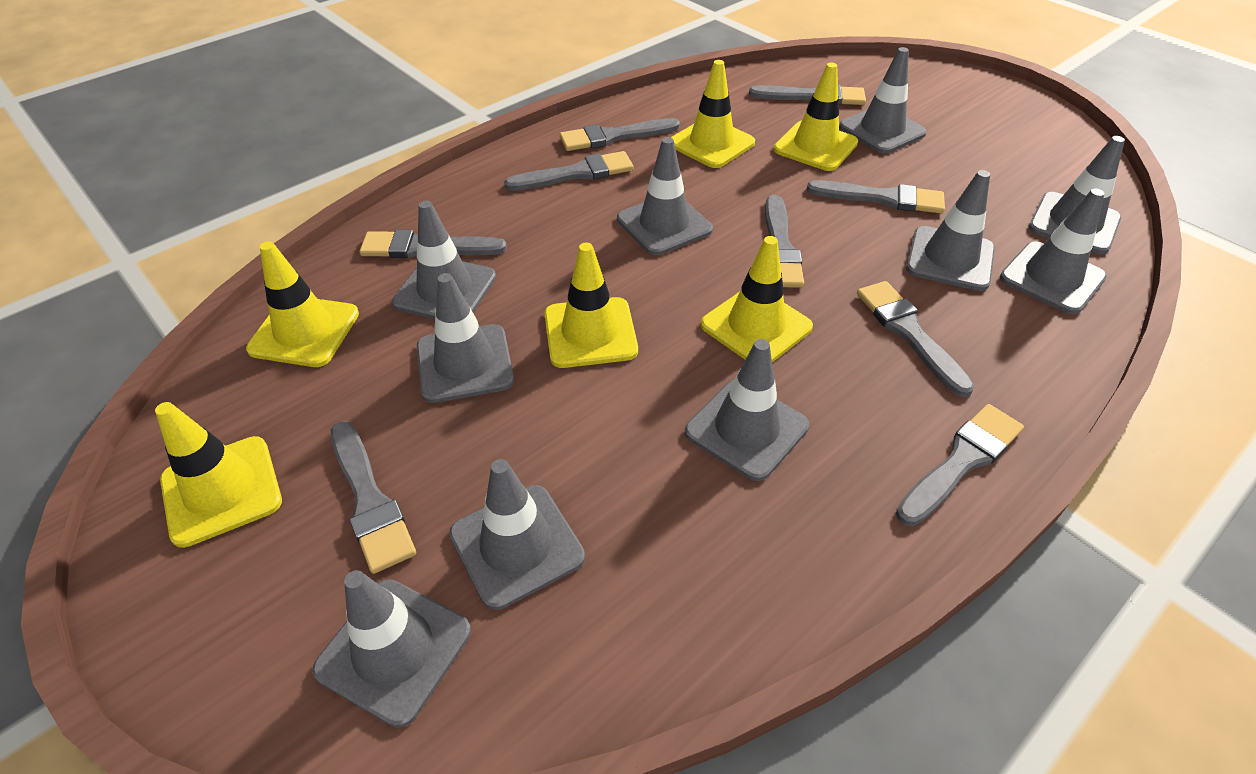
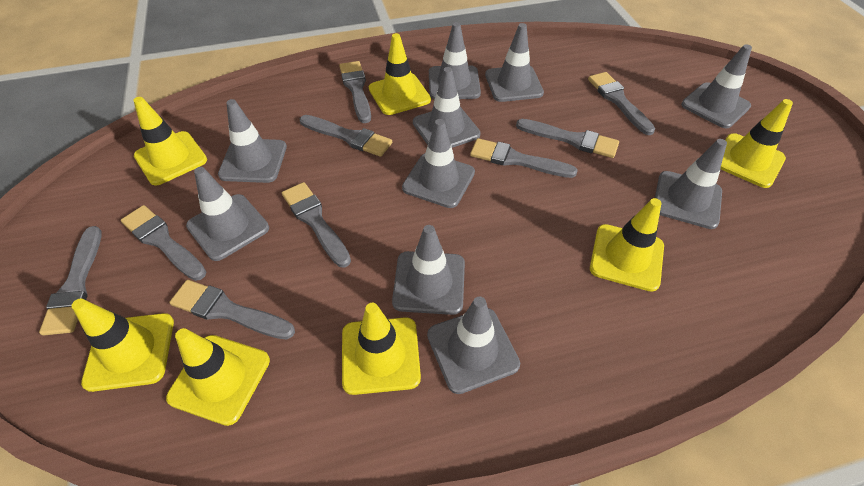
yellow traffic cone: 6 -> 7

